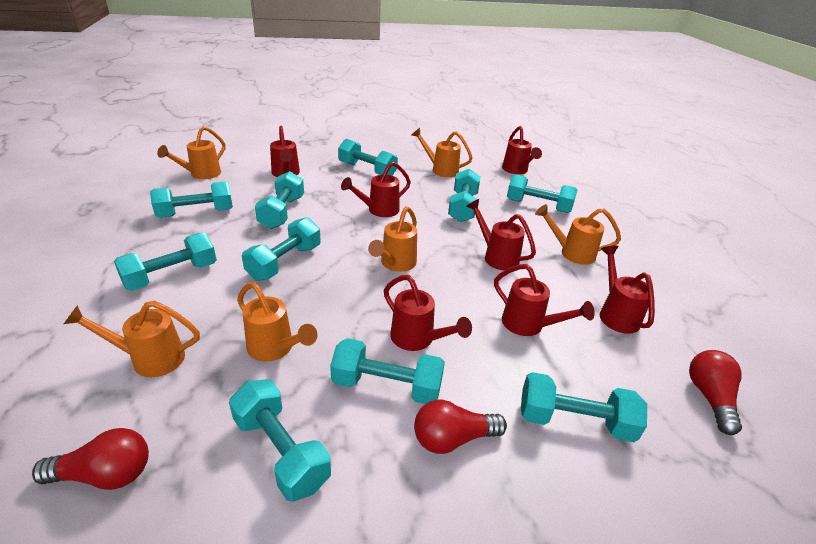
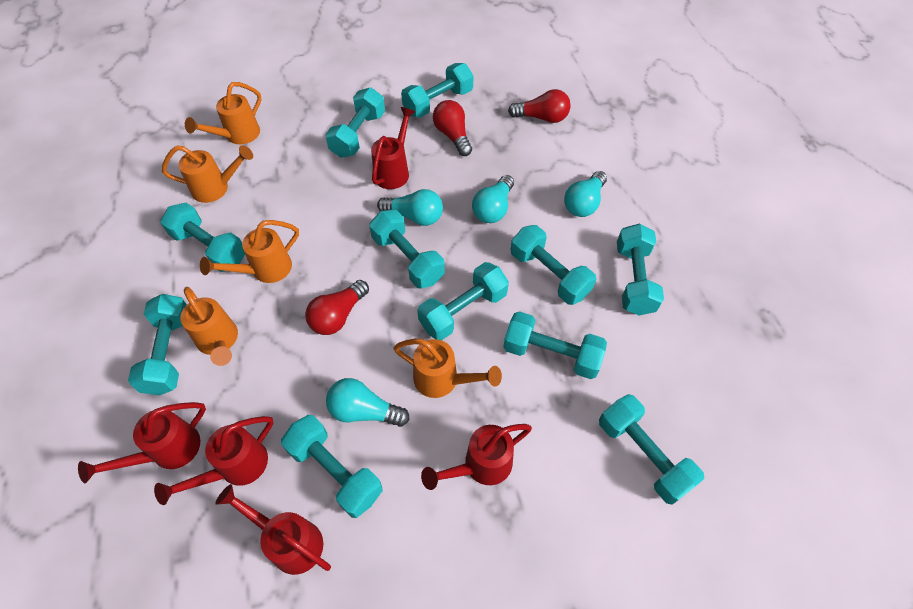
orange watering can: 6 -> 5
red watering can: 7 -> 5
turquoise dumbbell: 10 -> 11
turquoise light bulb: 0 -> 4

